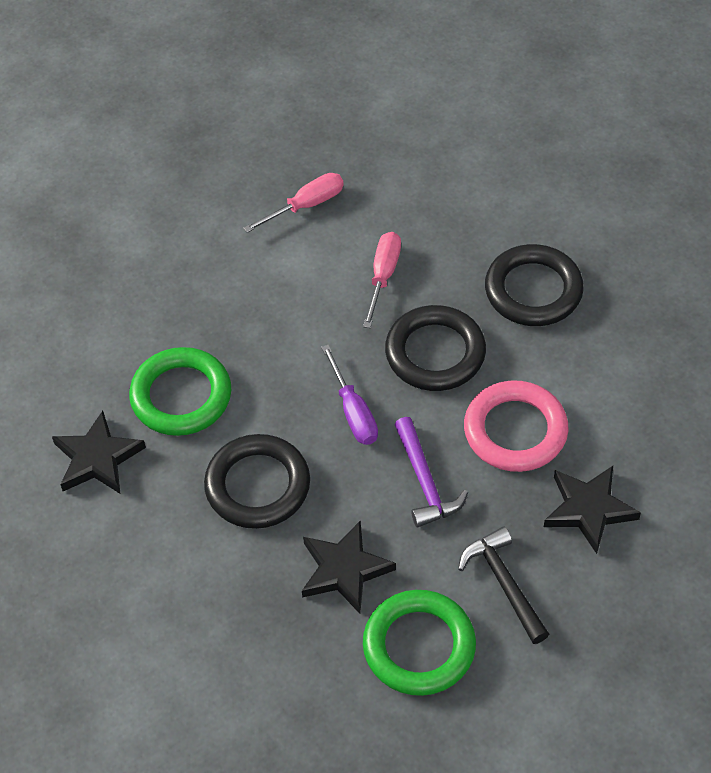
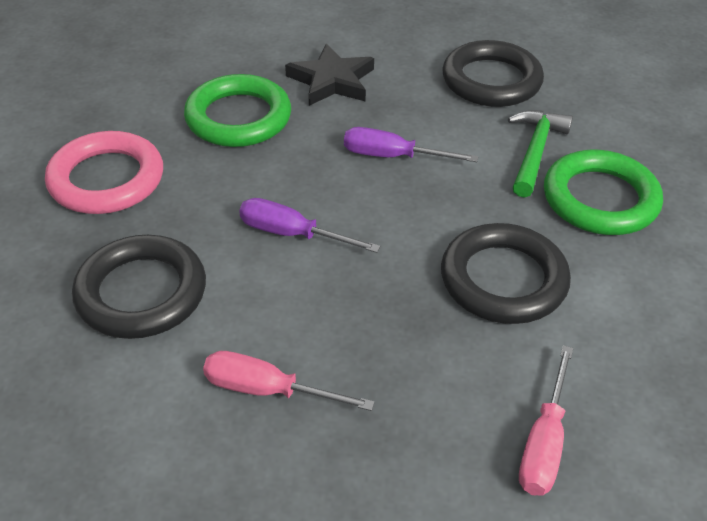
black hammer: 1 -> 0
black star: 3 -> 1
green hammer: 0 -> 1
purple hammer: 1 -> 0
purple screwdriver: 1 -> 2

